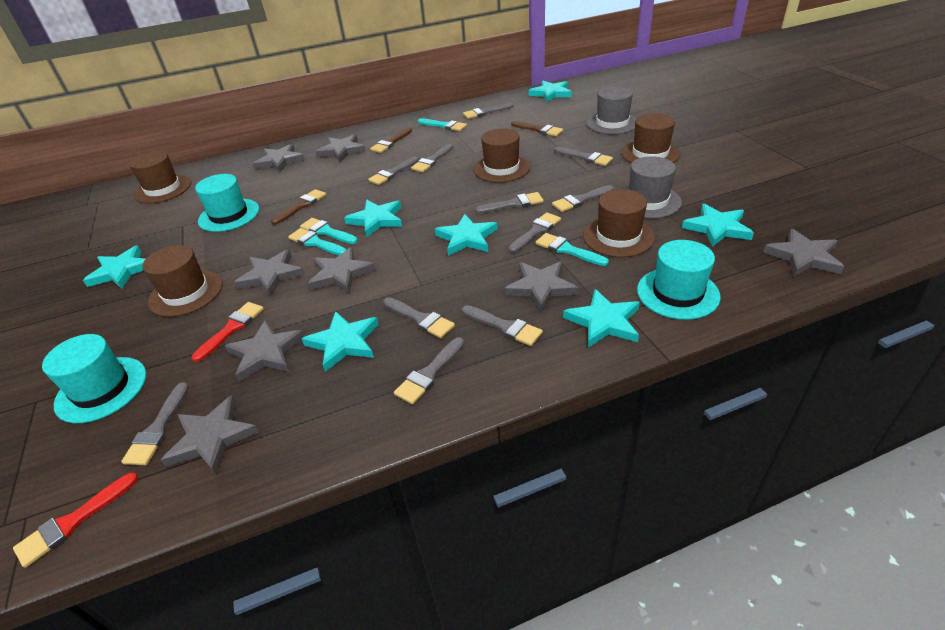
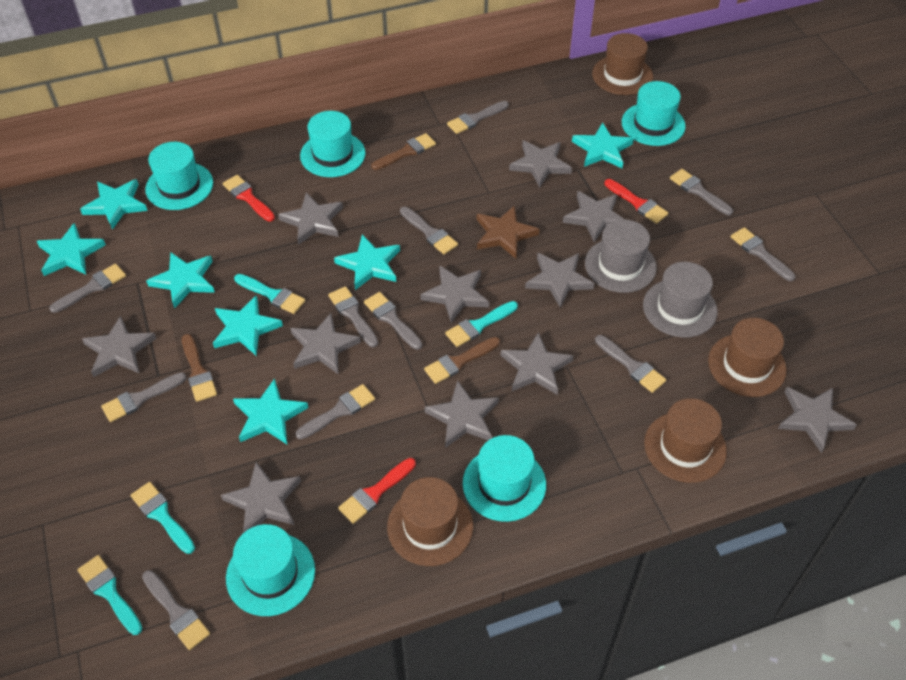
brown hat: 5 -> 4
brown star: 0 -> 1
grey star: 8 -> 11
red brush: 2 -> 3
turquoise hat: 3 -> 5

